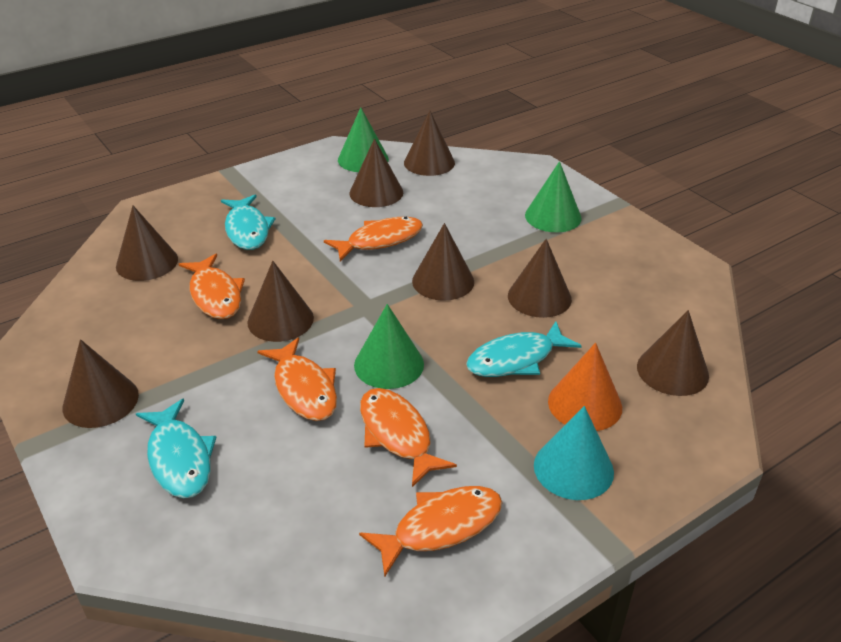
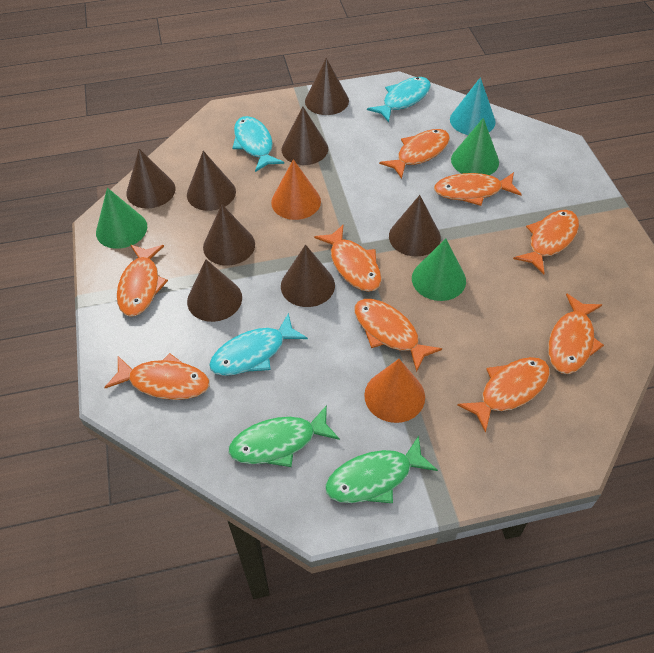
green fish: 0 -> 2
orange cone: 1 -> 2
orange fish: 5 -> 9

